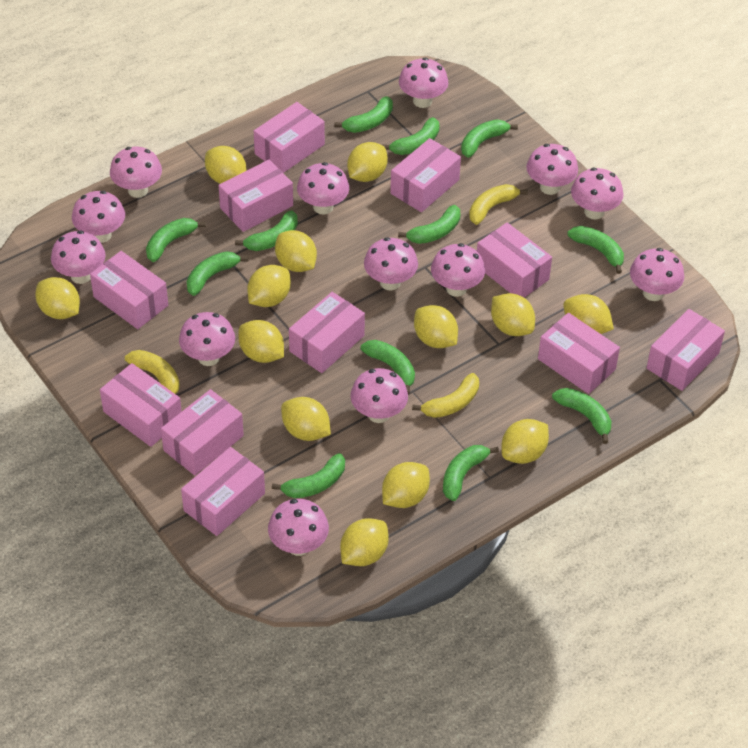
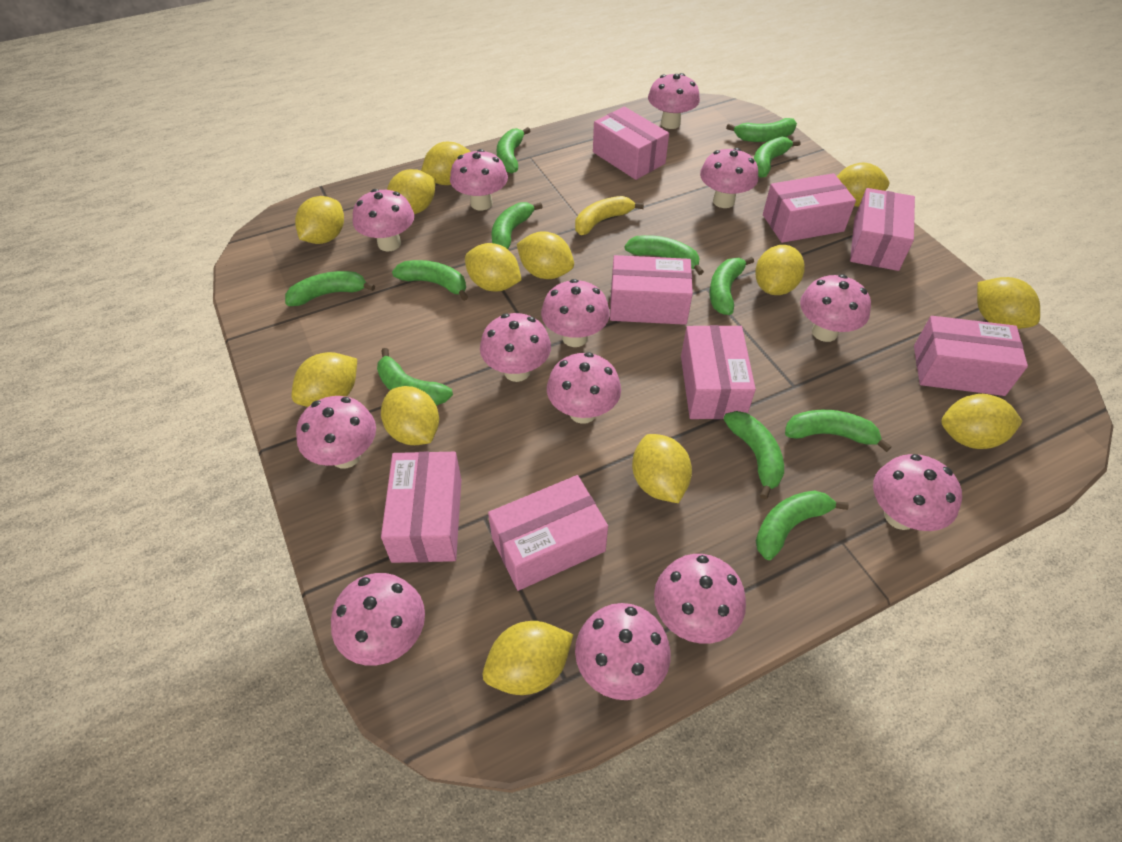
pink box: 11 -> 8
yellow banana: 3 -> 1

